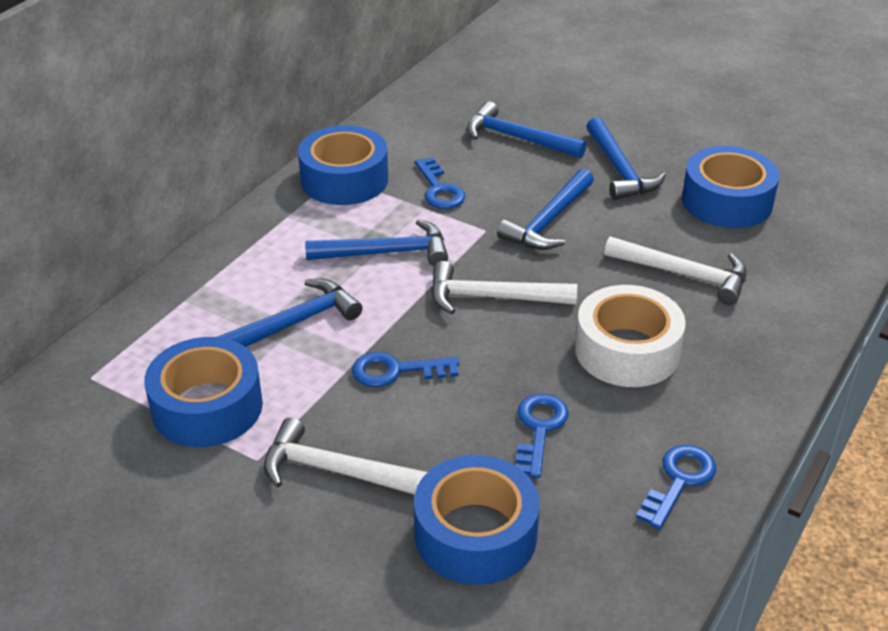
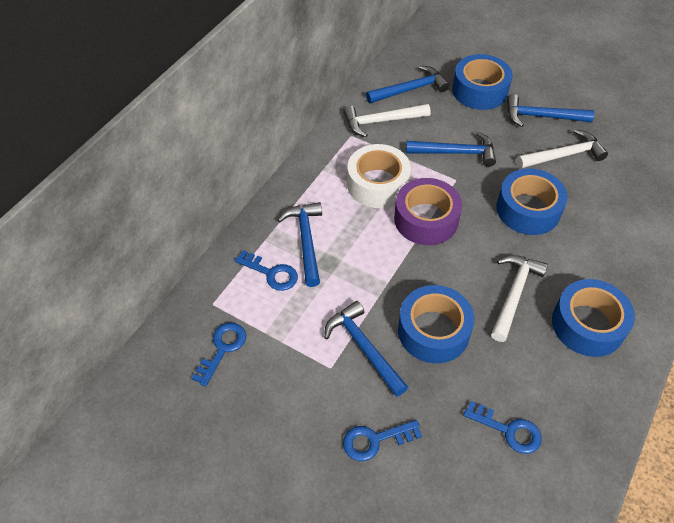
purple tape: 0 -> 1

